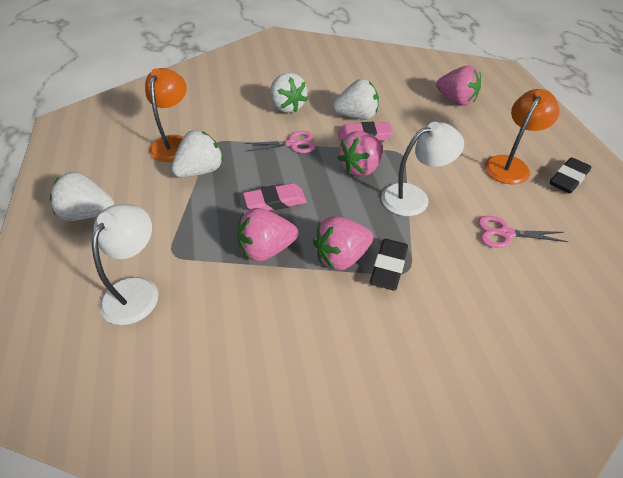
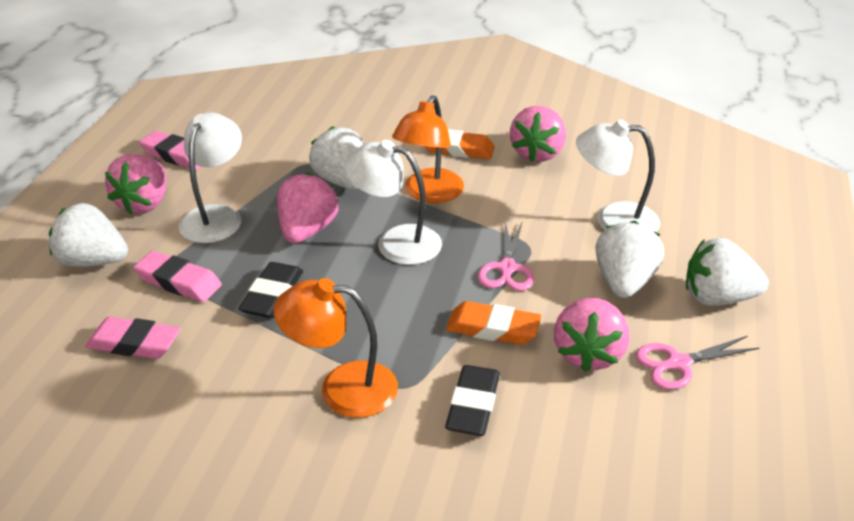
orange eraser: 0 -> 2
pink eraser: 2 -> 3
white lamp: 2 -> 3

